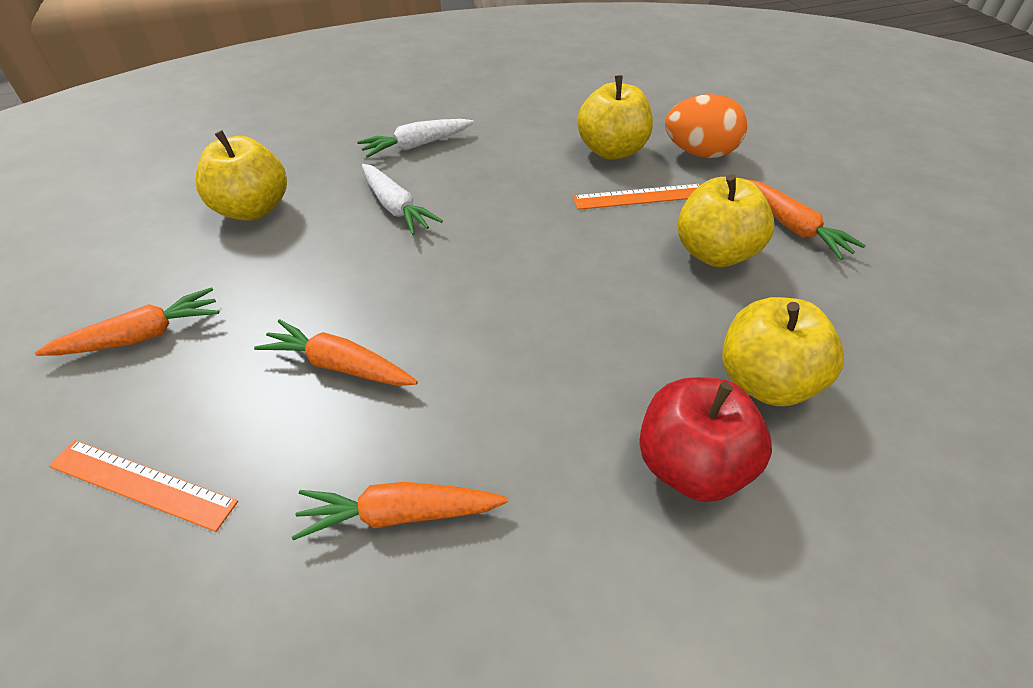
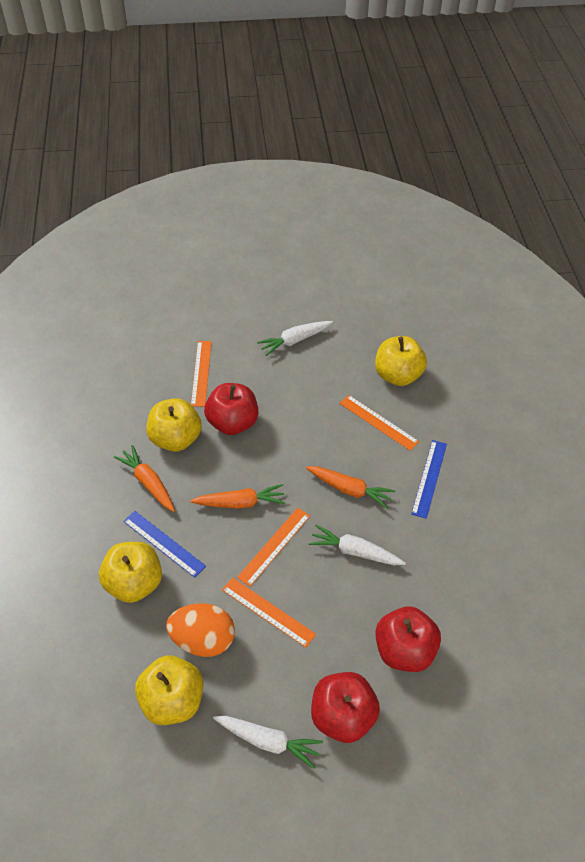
blue ruler: 0 -> 2
orange carrot: 4 -> 3
orange ruler: 2 -> 4
red apple: 1 -> 3
white carrot: 2 -> 3

